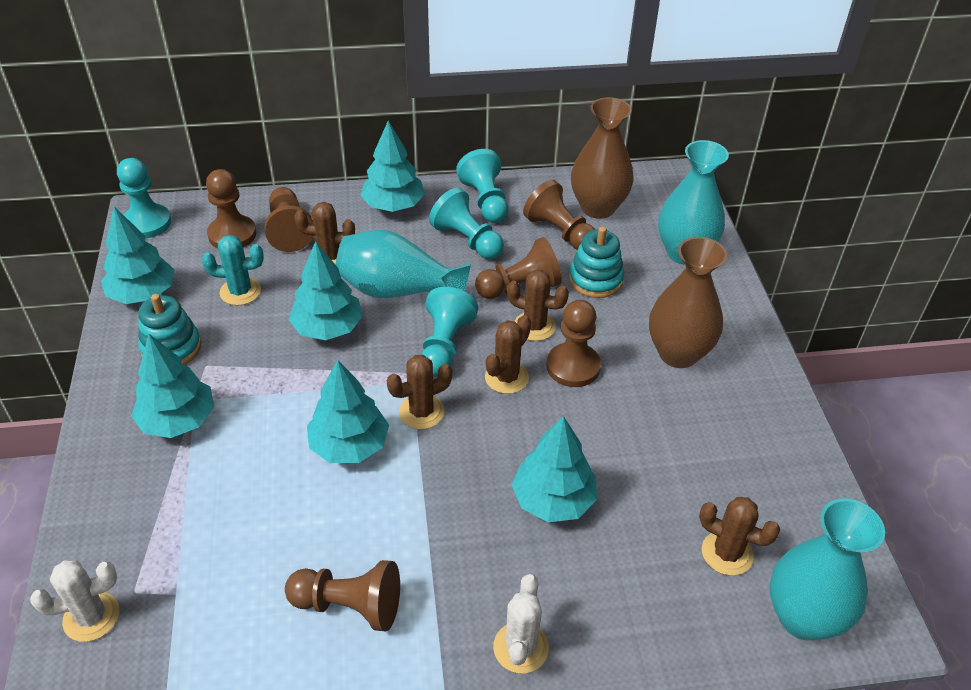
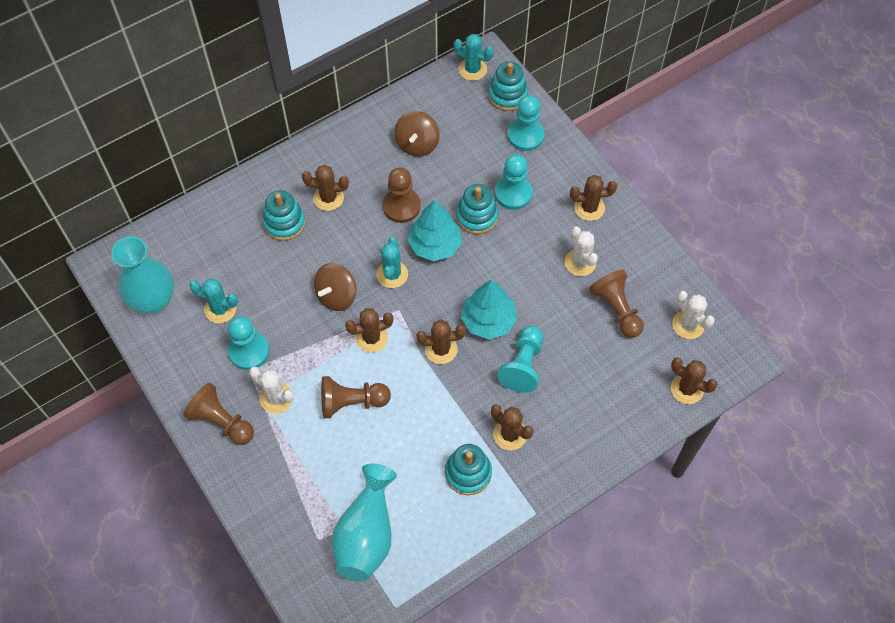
brown cactus: 5 -> 6
brown pawn: 6 -> 4
brown spinning top: 0 -> 2
brown vase: 2 -> 0
turquoise cactus: 1 -> 3
turquoise stacking toy: 2 -> 4
turquoise tree: 6 -> 2
turquoise vase: 3 -> 2
white cactus: 2 -> 3

